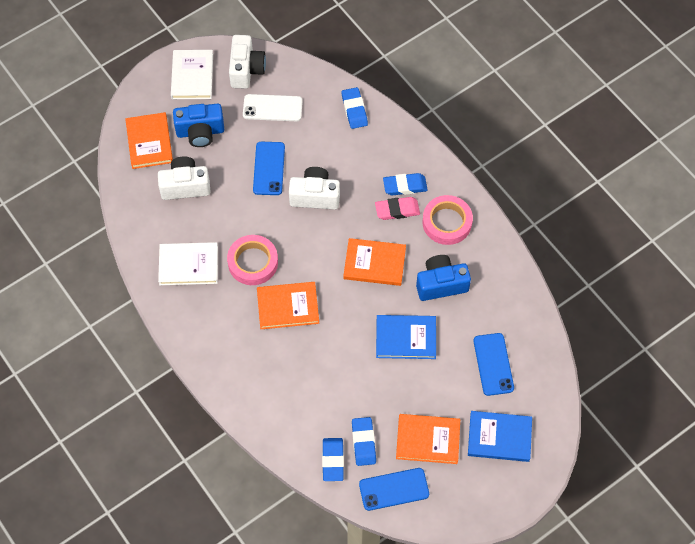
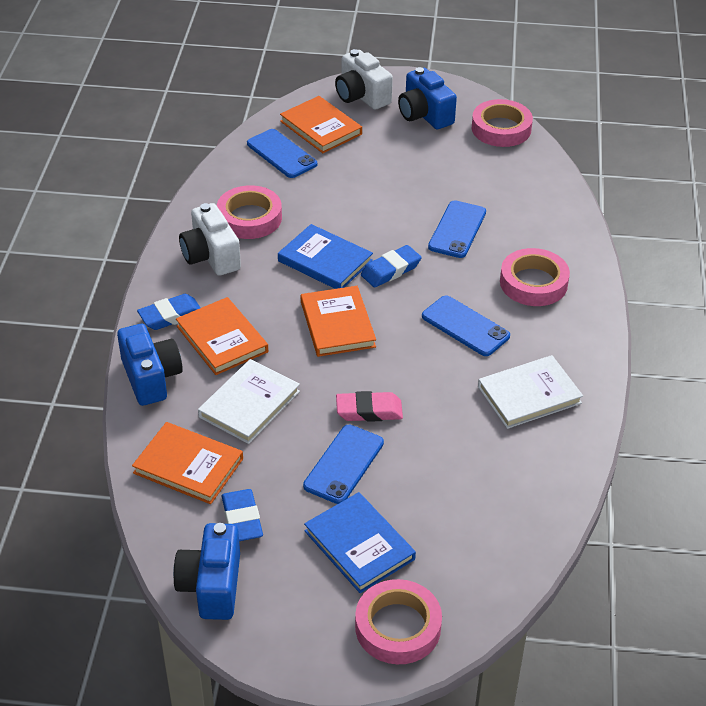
blue camera: 2 -> 3
blue eraser: 4 -> 3
blue phone: 3 -> 4
pink tape: 2 -> 4
white camera: 3 -> 2
white phone: 1 -> 0

